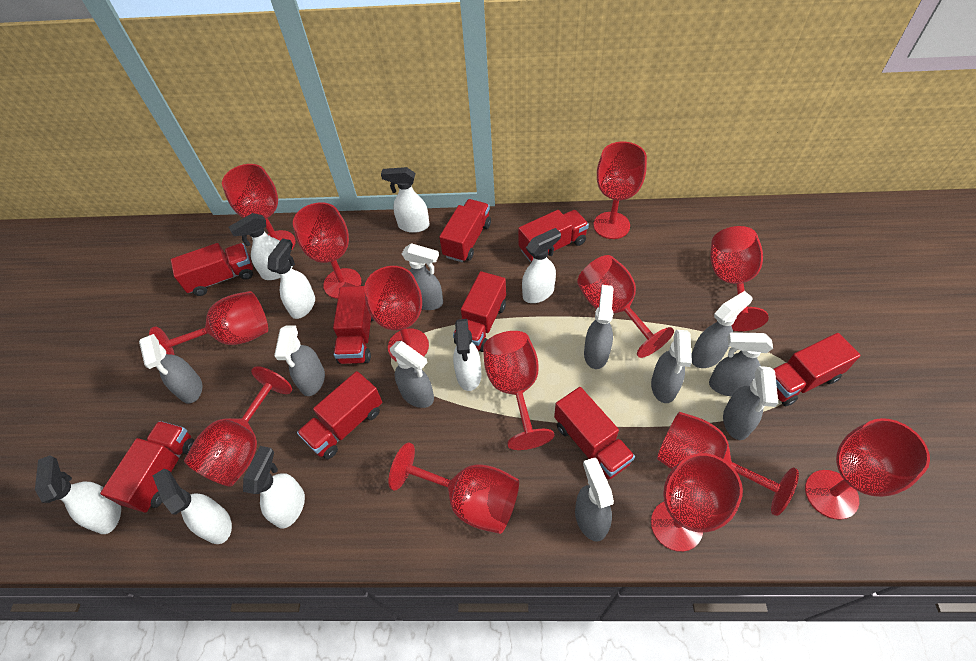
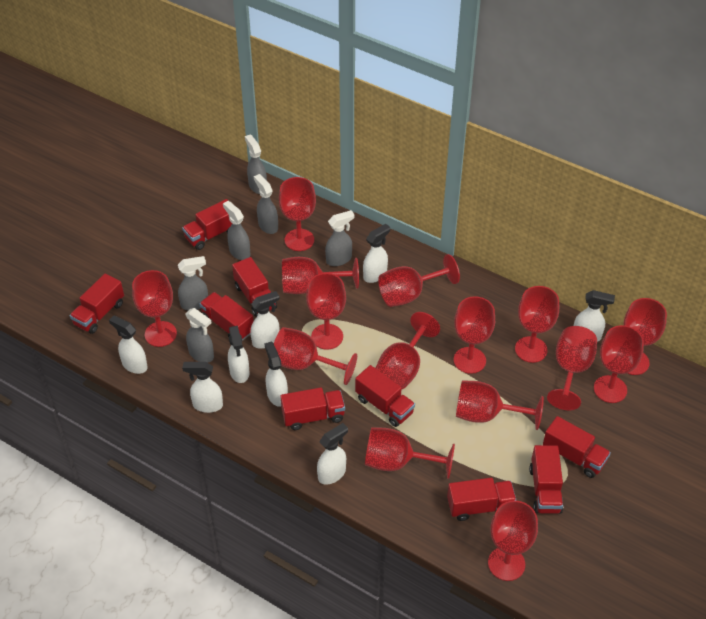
grey spray bottle: 10 -> 6
red goblet: 13 -> 15

